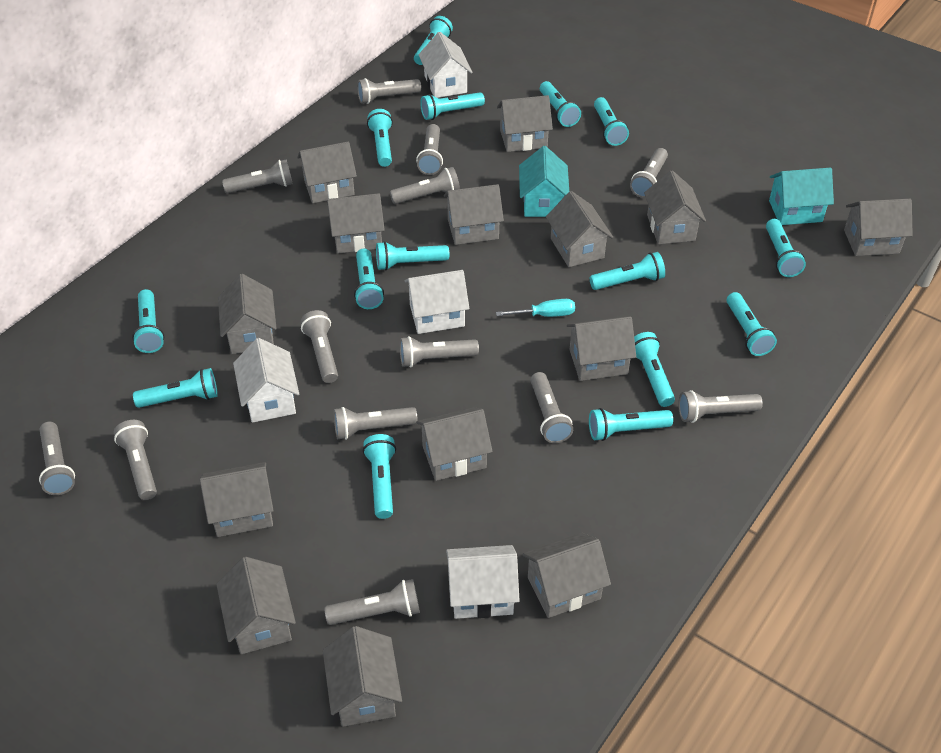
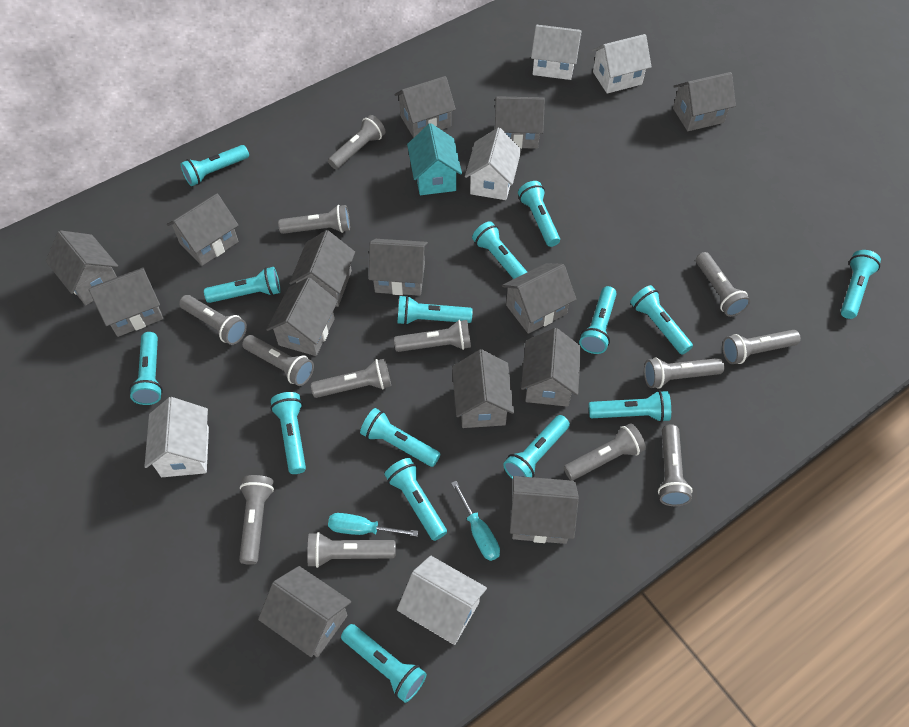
turquoise house: 2 -> 1
turquoise screwdriver: 1 -> 2
white house: 4 -> 5

